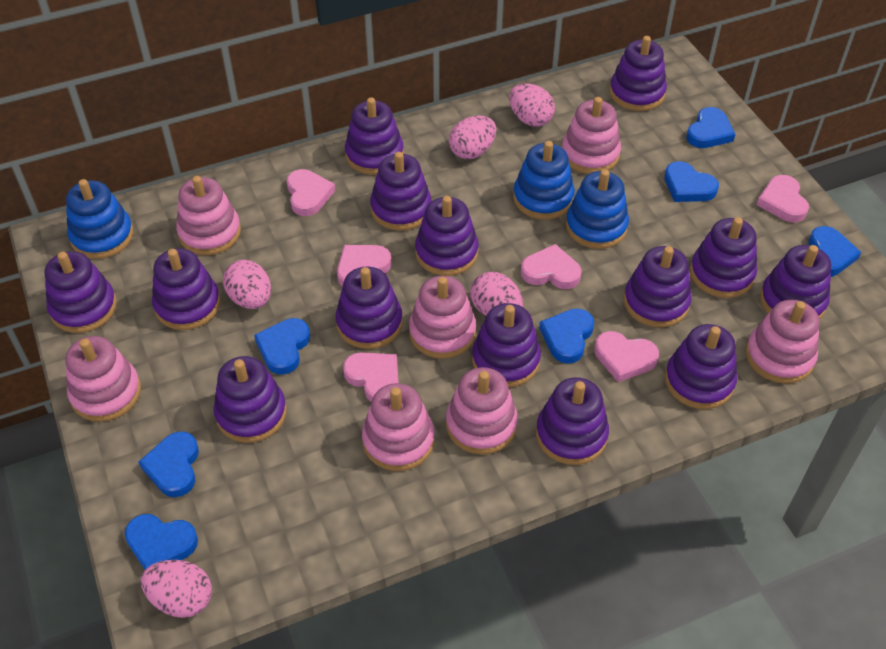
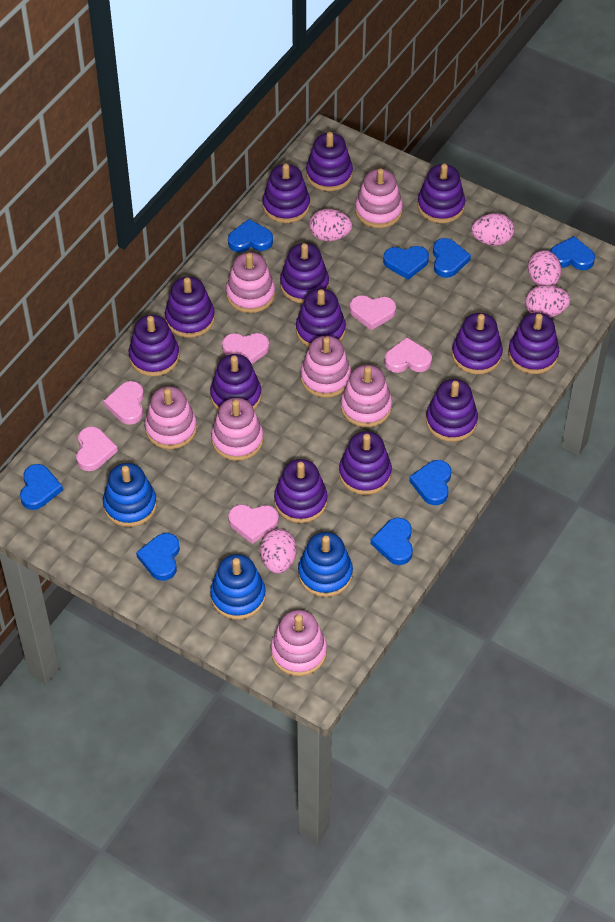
blue heart: 7 -> 8
purple stacking toy: 14 -> 13

